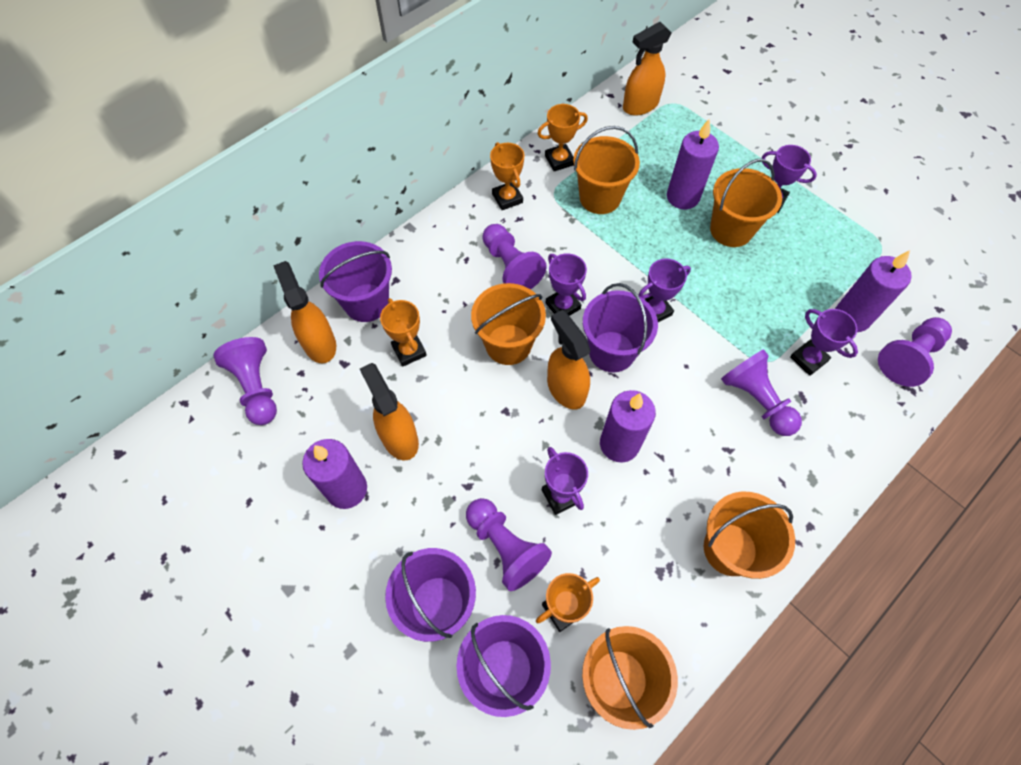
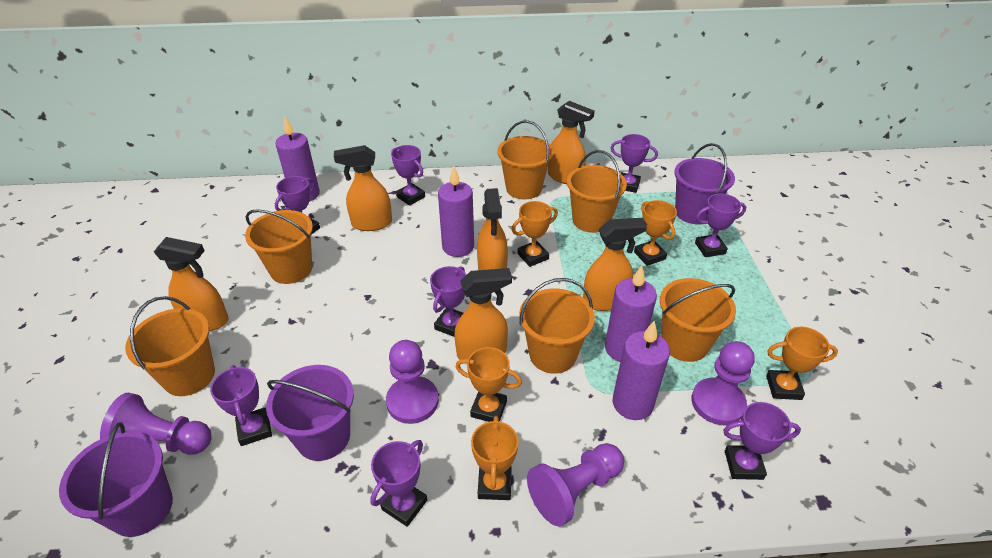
orange bucket: 5 -> 6
orange spray bottle: 4 -> 6
orange trophy: 4 -> 5
purple bucket: 4 -> 3
purple pawn: 5 -> 4
purple trophy: 5 -> 8

